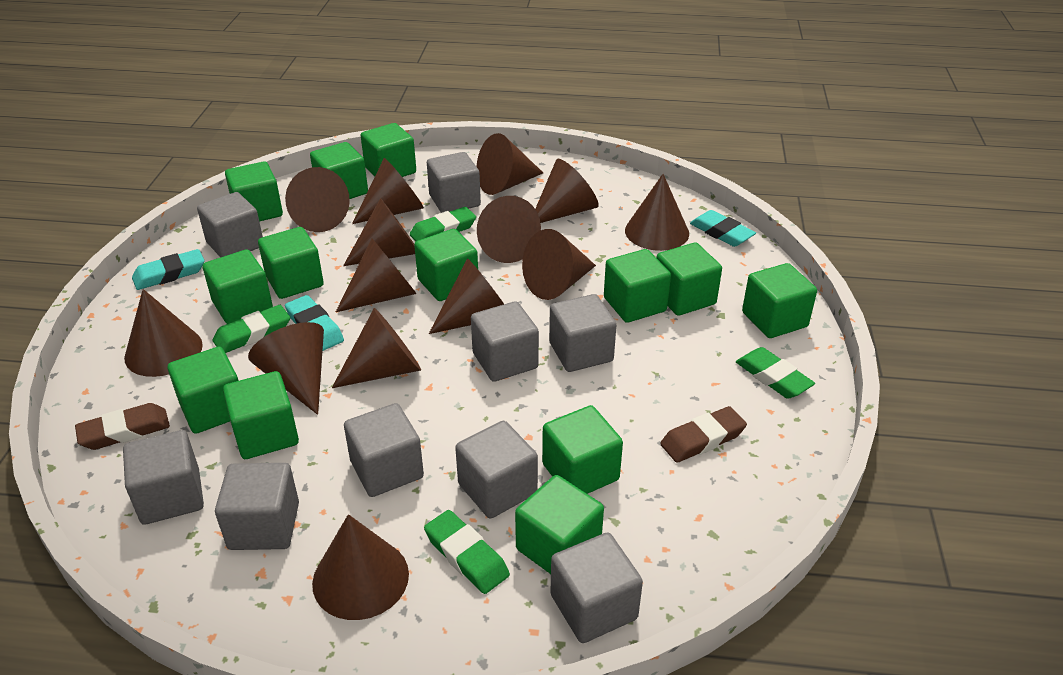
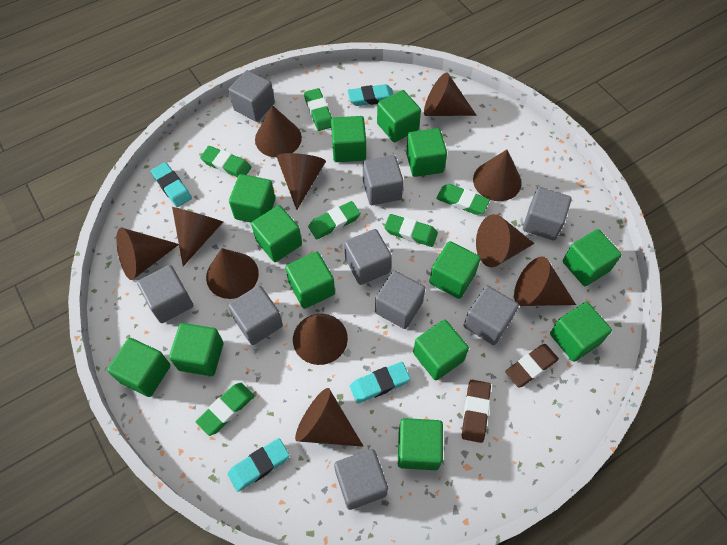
brown cone: 14 -> 11
green eraser: 4 -> 6
turquoise eraser: 3 -> 4

